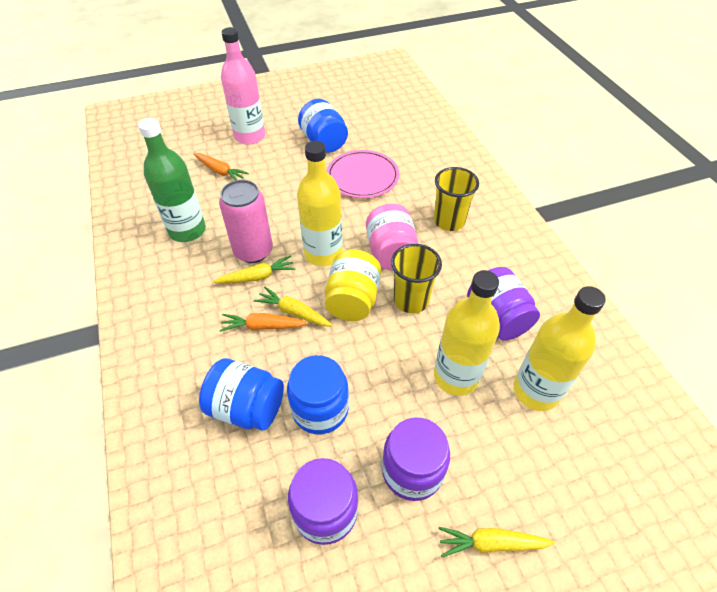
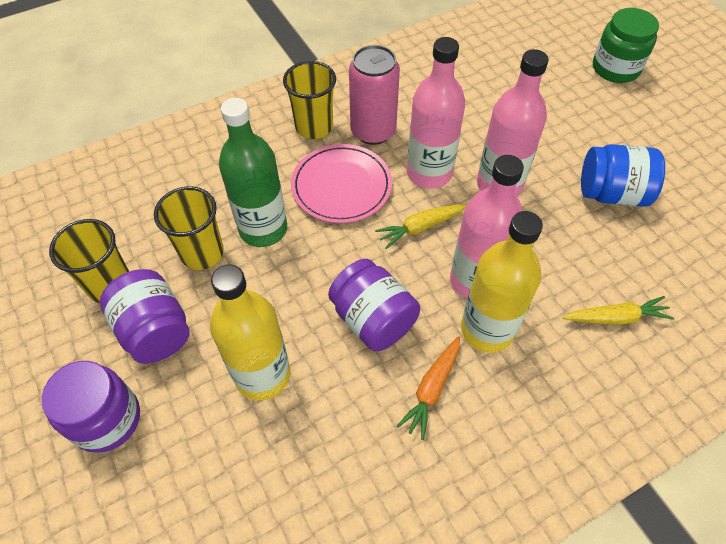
blue jar: 3 -> 1
green jar: 0 -> 1
orange carrot: 2 -> 1
pink bottle: 1 -> 3
pink jar: 1 -> 0
yellow bottle: 3 -> 2
yellow carrot: 3 -> 2
yellow cup: 2 -> 3
yellow jar: 1 -> 0

